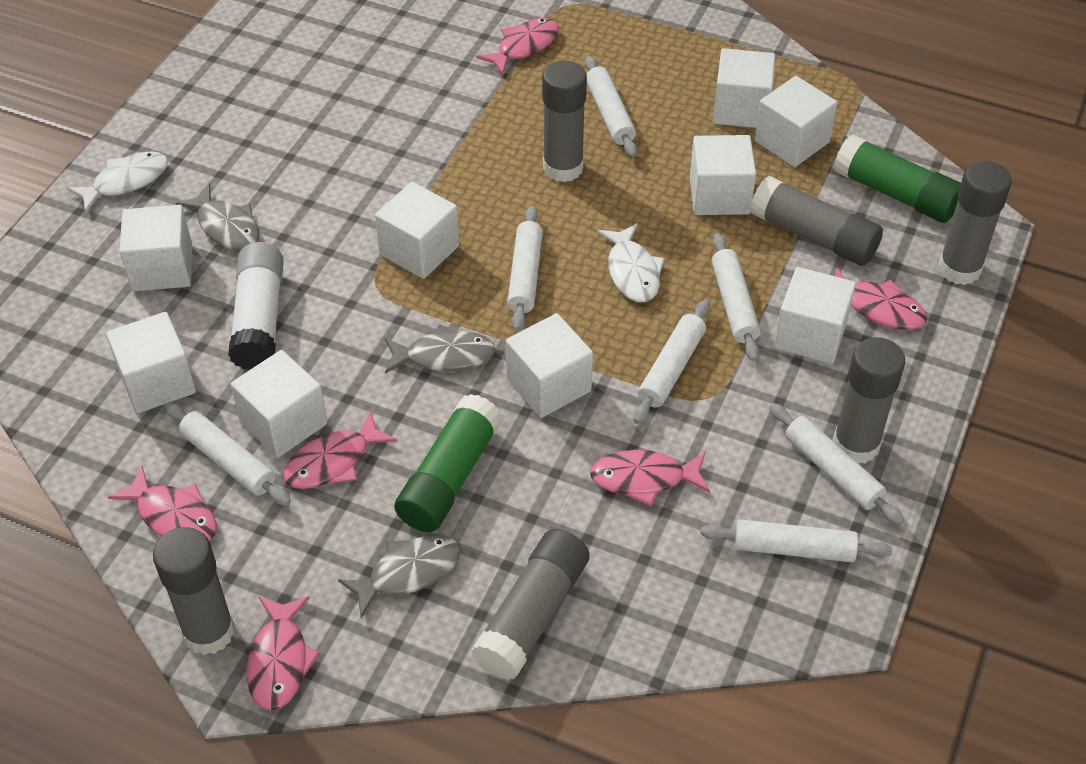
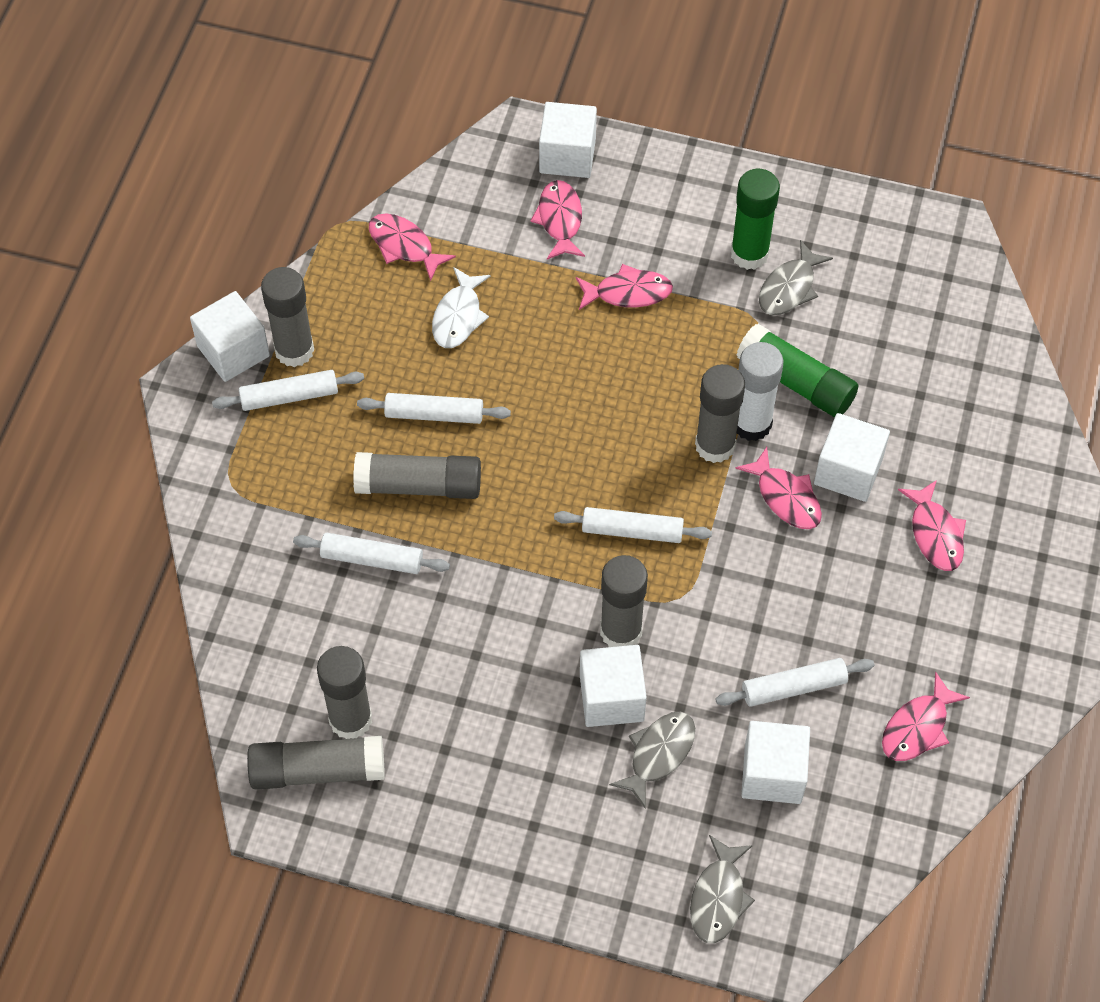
white cube: 9 -> 5
white fish: 2 -> 1
white rolling pin: 7 -> 5

